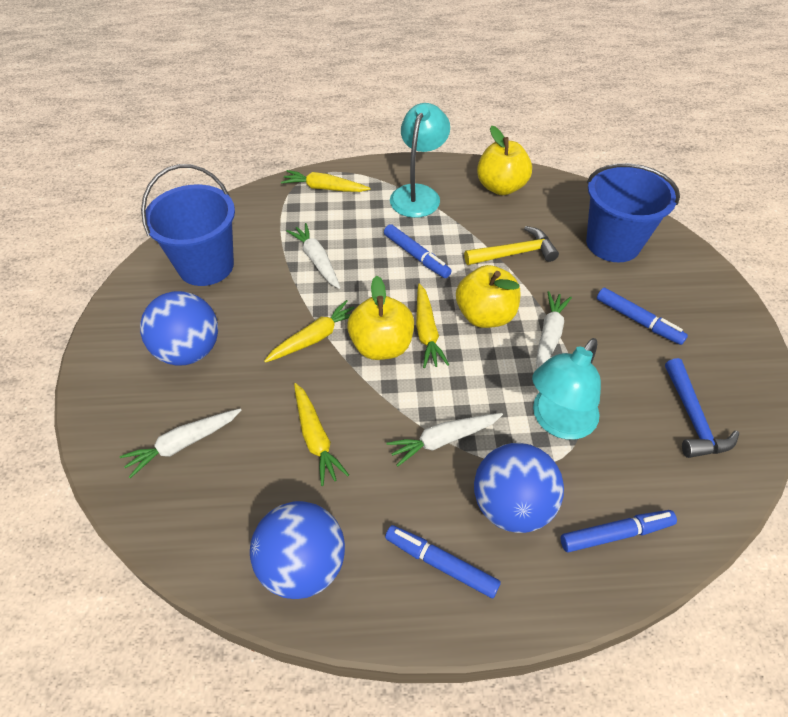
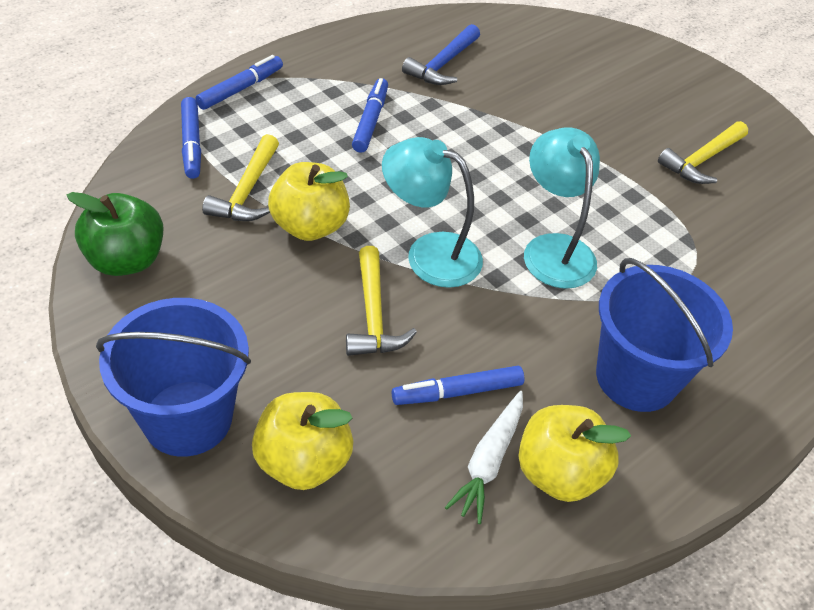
blue ball: 3 -> 0
green apple: 0 -> 1
white carrot: 4 -> 1
yellow carrot: 4 -> 0
yellow hammer: 1 -> 3

